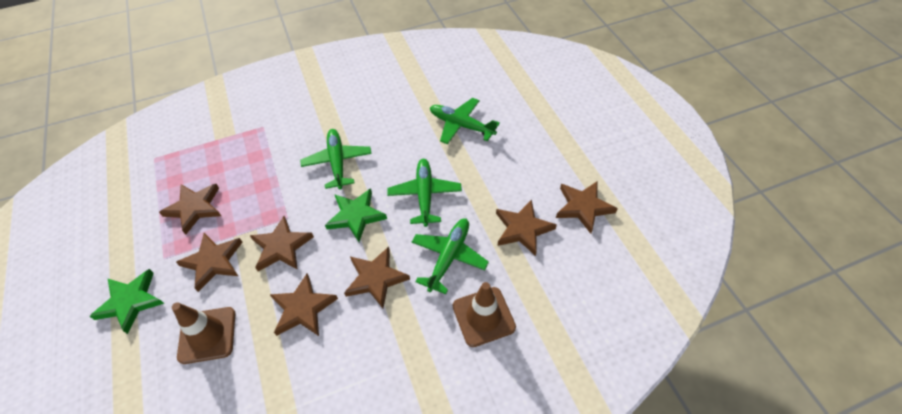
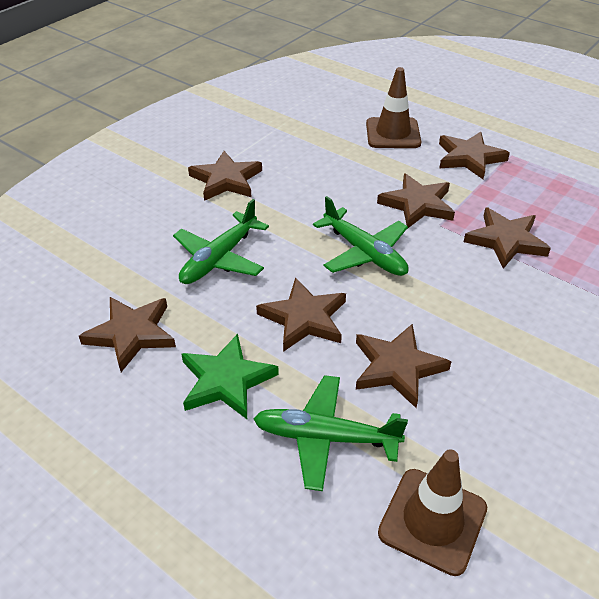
green plane: 4 -> 3
green star: 2 -> 1

